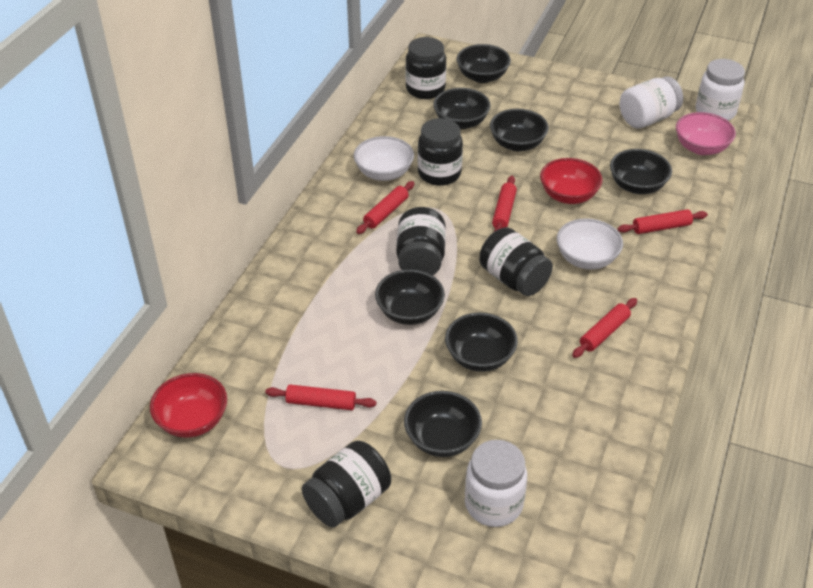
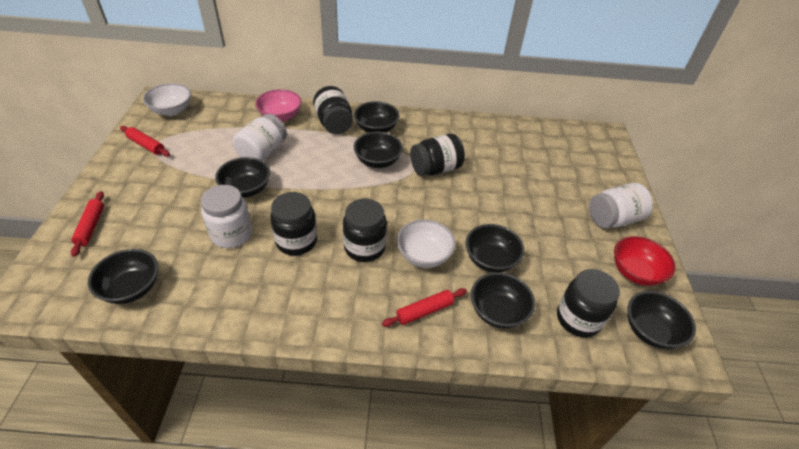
red bowl: 2 -> 1
red rolling pin: 5 -> 3

